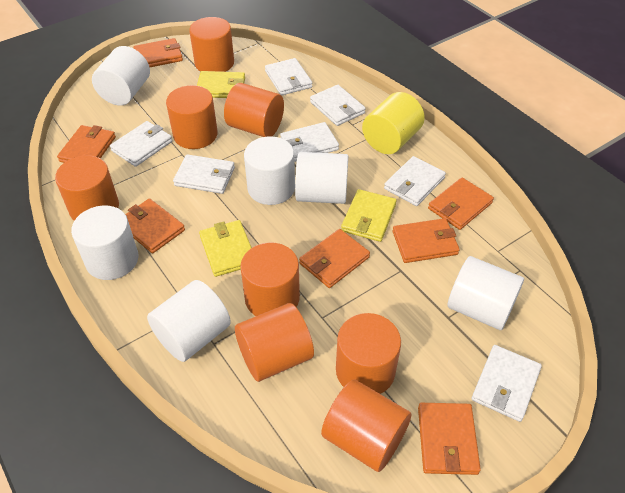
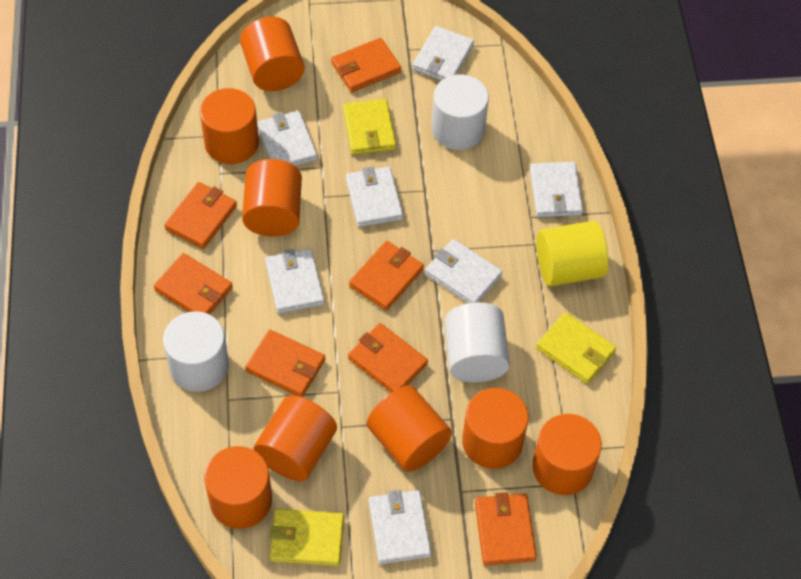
white cylinder: 6 -> 3

